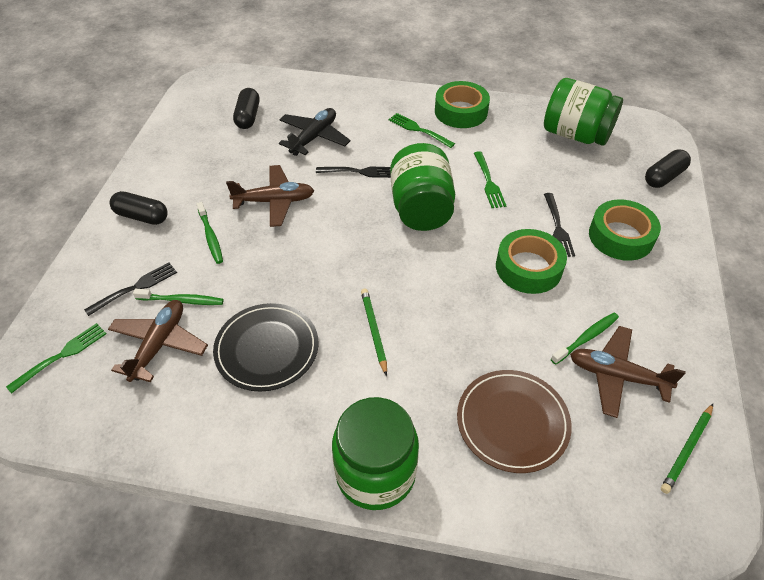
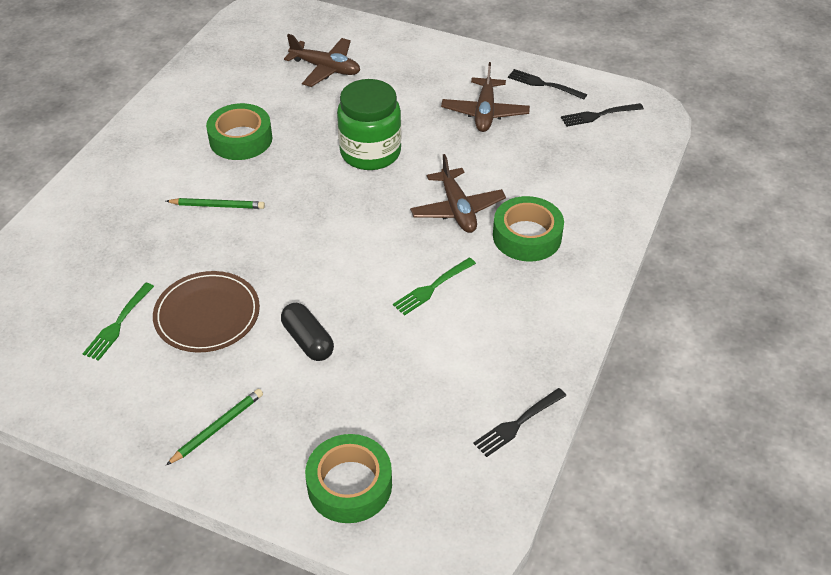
black capsule: 3 -> 1
black plane: 1 -> 0
black plate: 1 -> 0
green fork: 3 -> 2
green jar: 3 -> 1
green toothbrush: 3 -> 0

